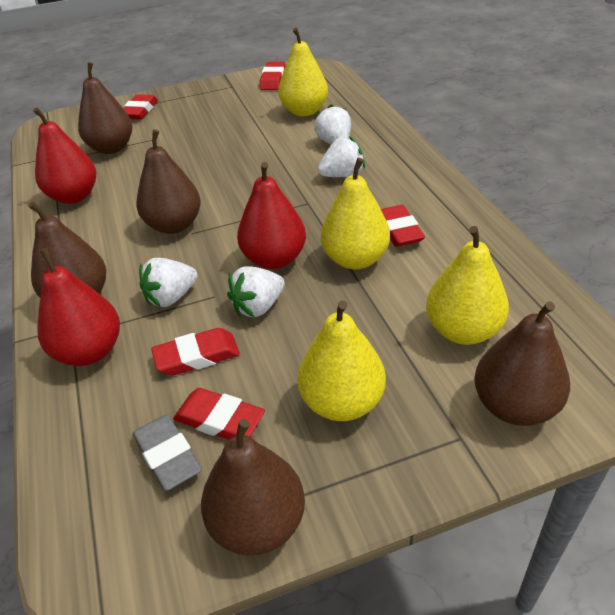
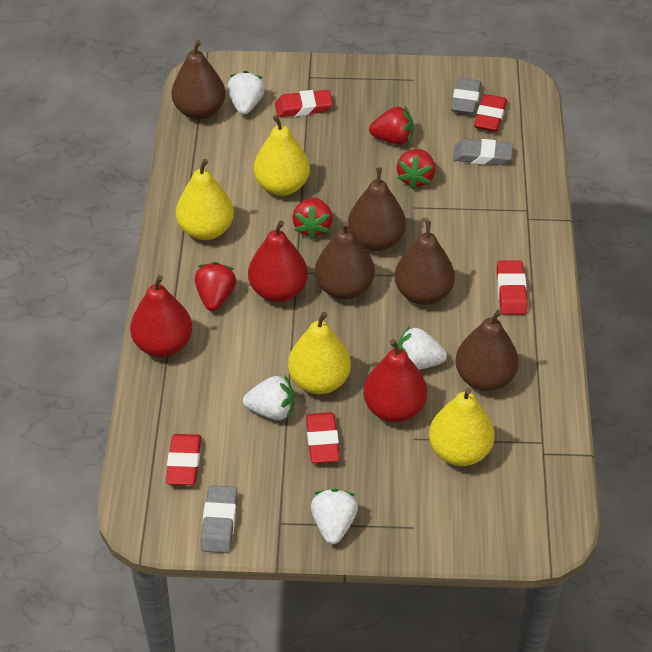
grey eraser: 1 -> 3
red strawberry: 0 -> 4

